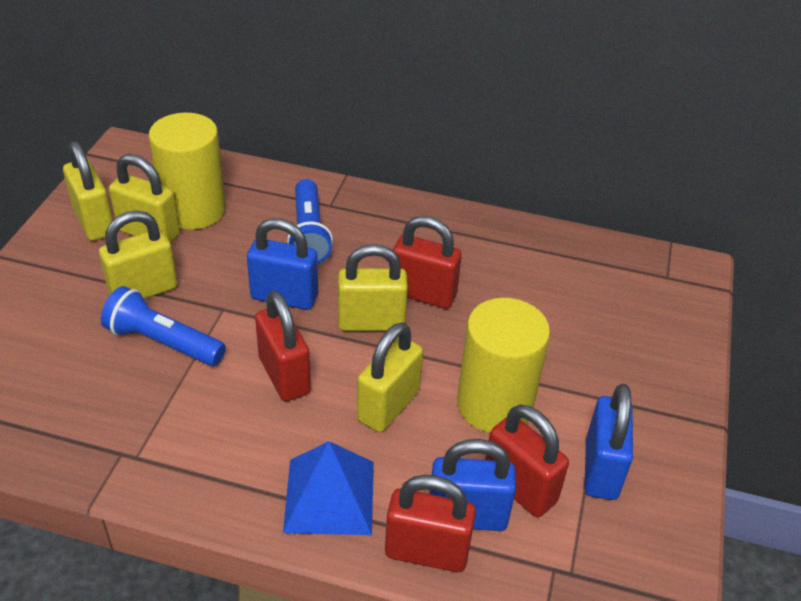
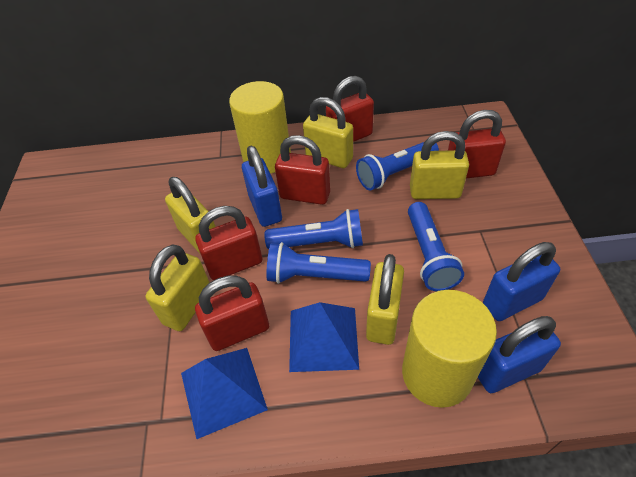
blue flashlight: 2 -> 4
blue pyramid: 1 -> 2
red padlock: 4 -> 5

